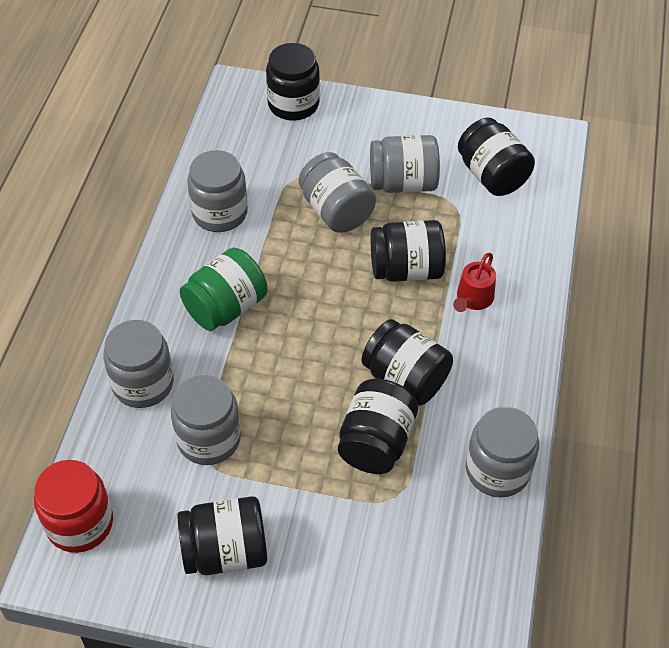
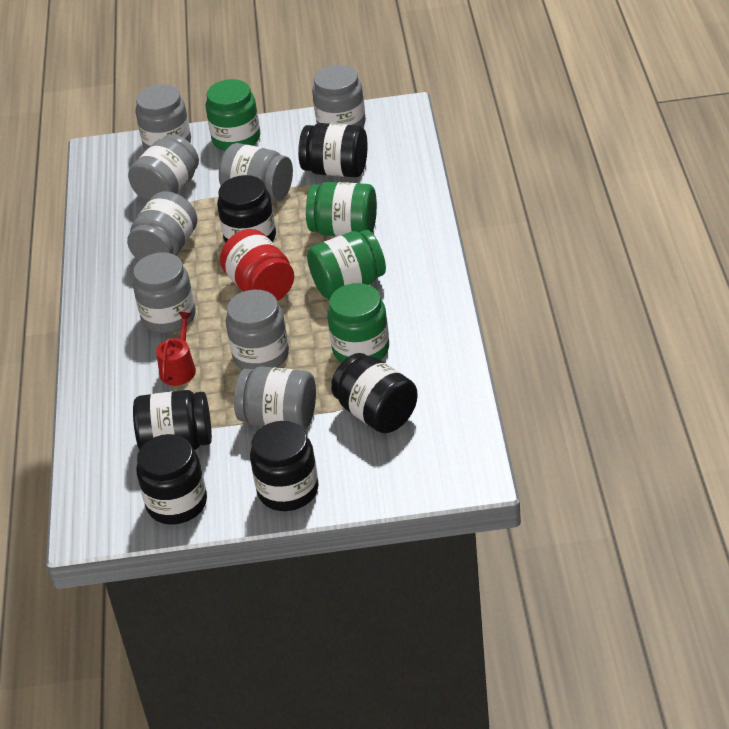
green jar: 1 -> 4
grey jar: 6 -> 8

